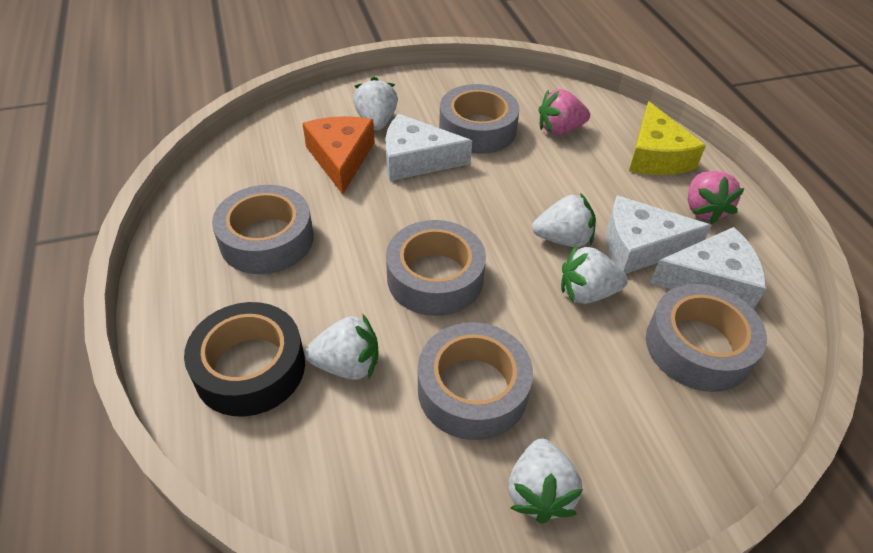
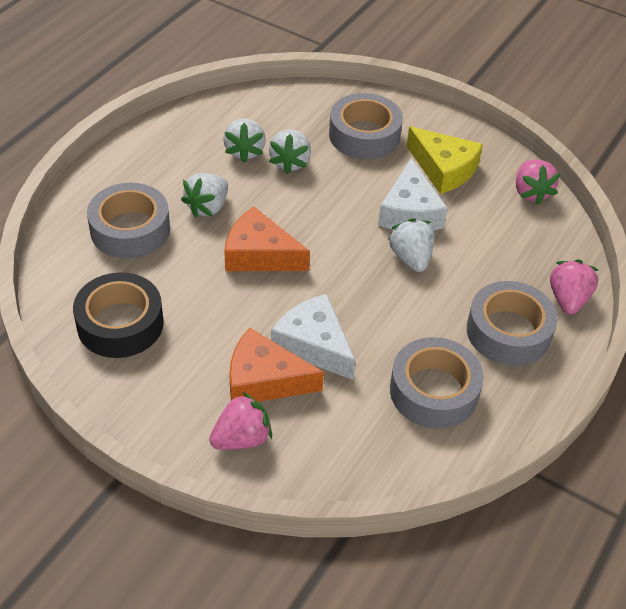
grey tape: 5 -> 4
orange cheese: 1 -> 2
pink strawberry: 2 -> 3
white cheese: 3 -> 2
white strawberry: 5 -> 4

